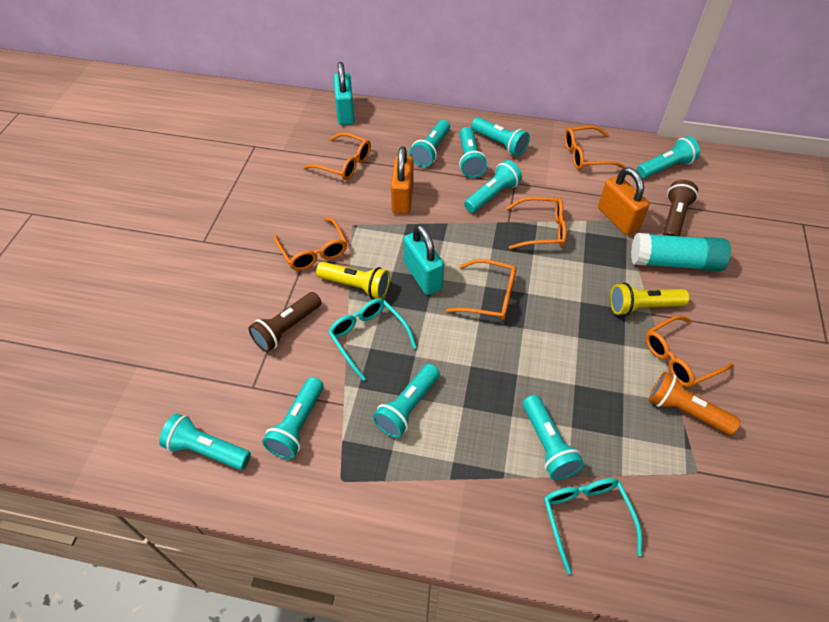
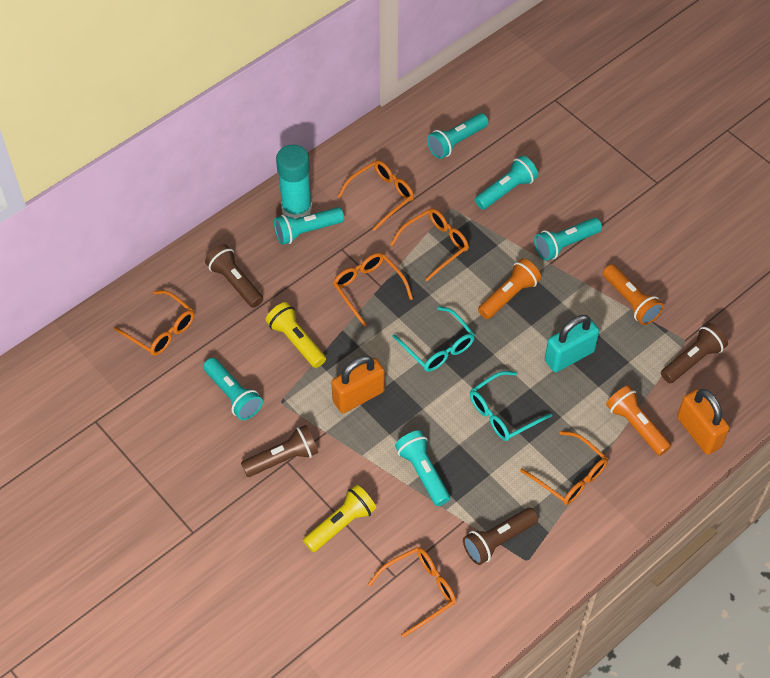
brown flashlight: 2 -> 4
orange flashlight: 1 -> 3
turquoise flashlight: 9 -> 6
turquoise padlock: 2 -> 1

